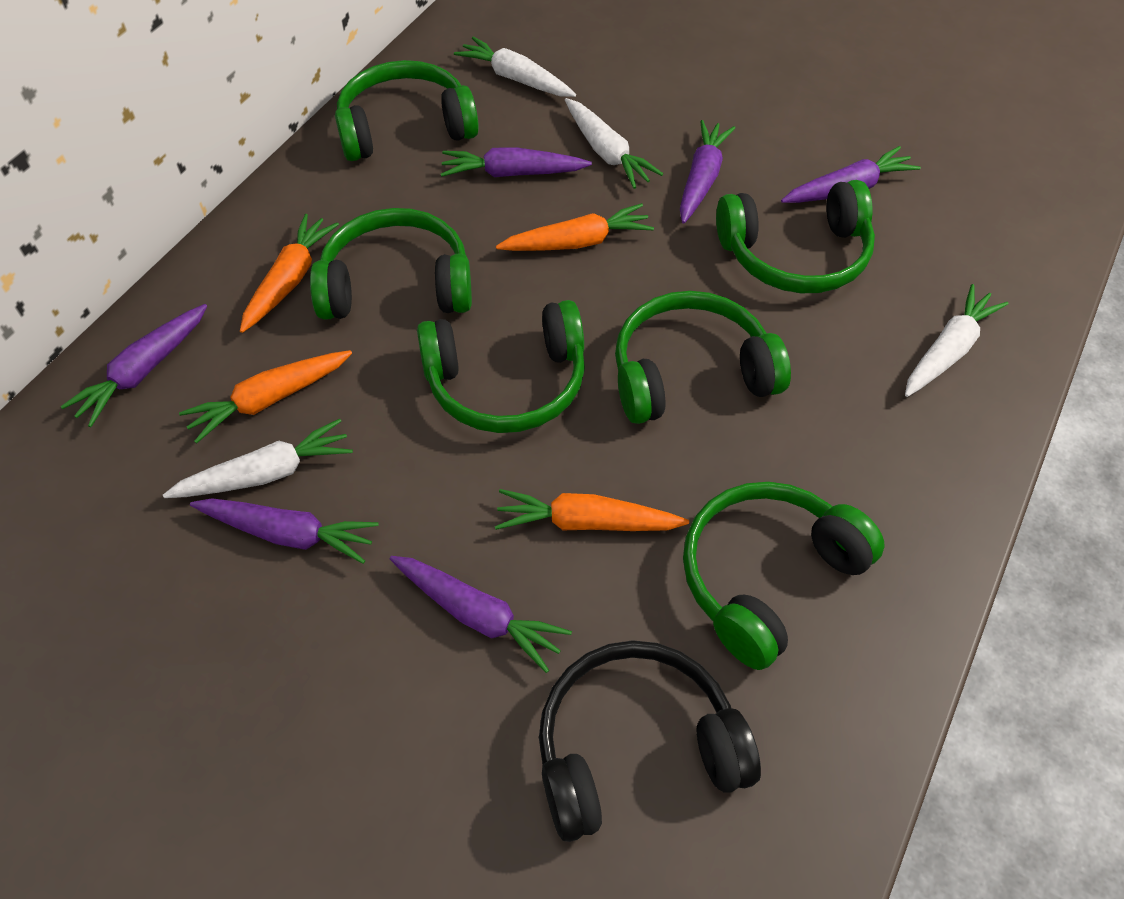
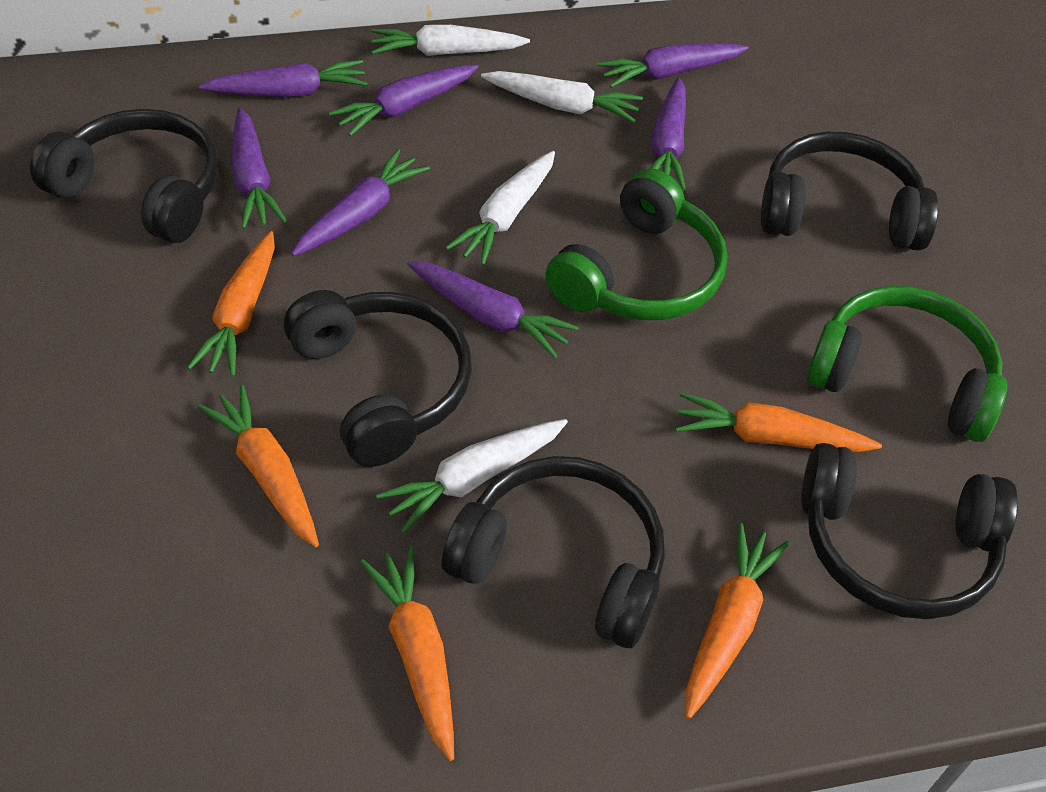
black headphones: 1 -> 5
green headphones: 6 -> 2
orange carrot: 4 -> 5
purple carrot: 6 -> 7

